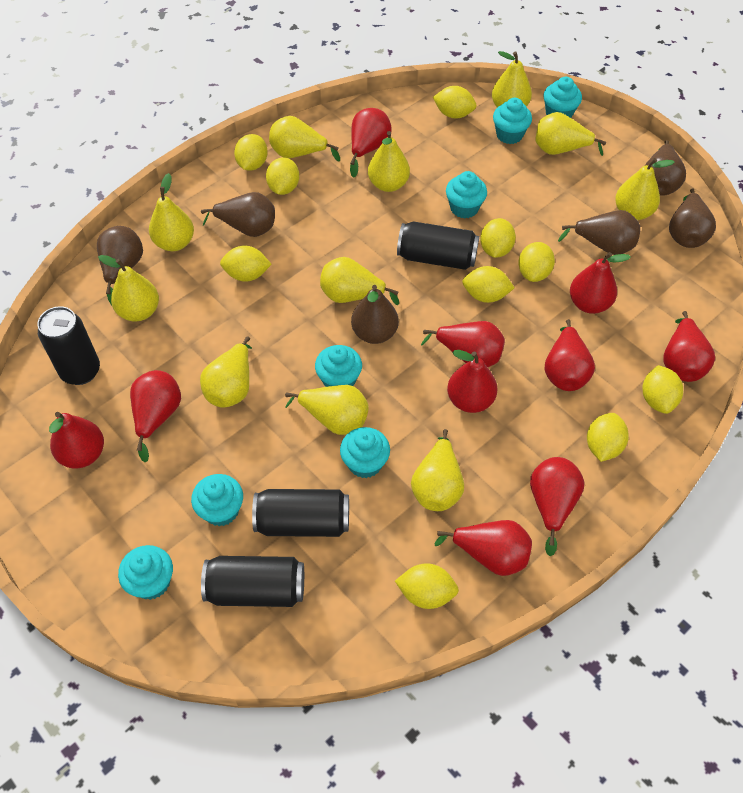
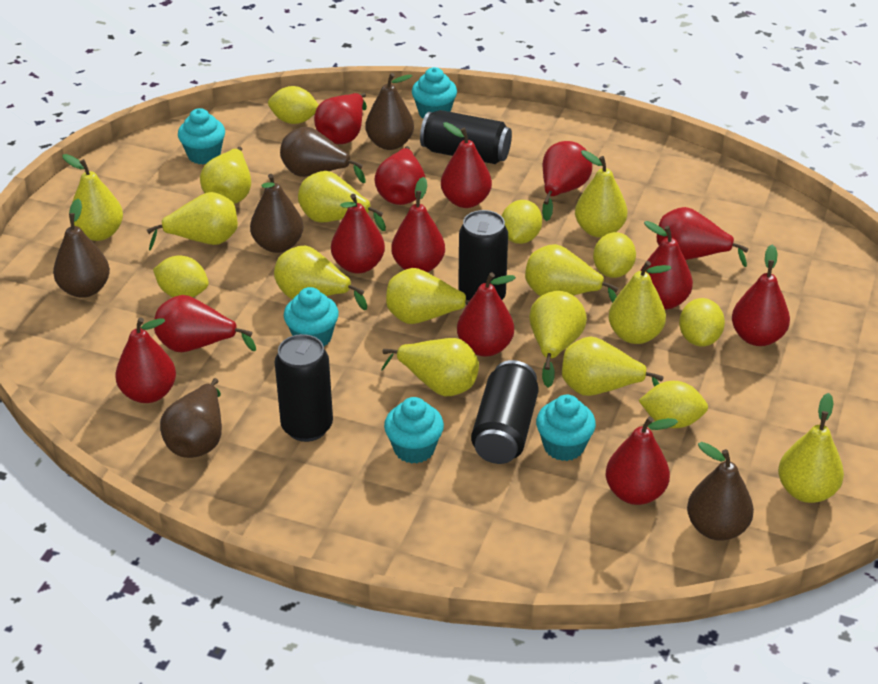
red pear: 10 -> 13
turquoise cupcake: 7 -> 5
yellow lemon: 10 -> 6
yellow pear: 11 -> 13

